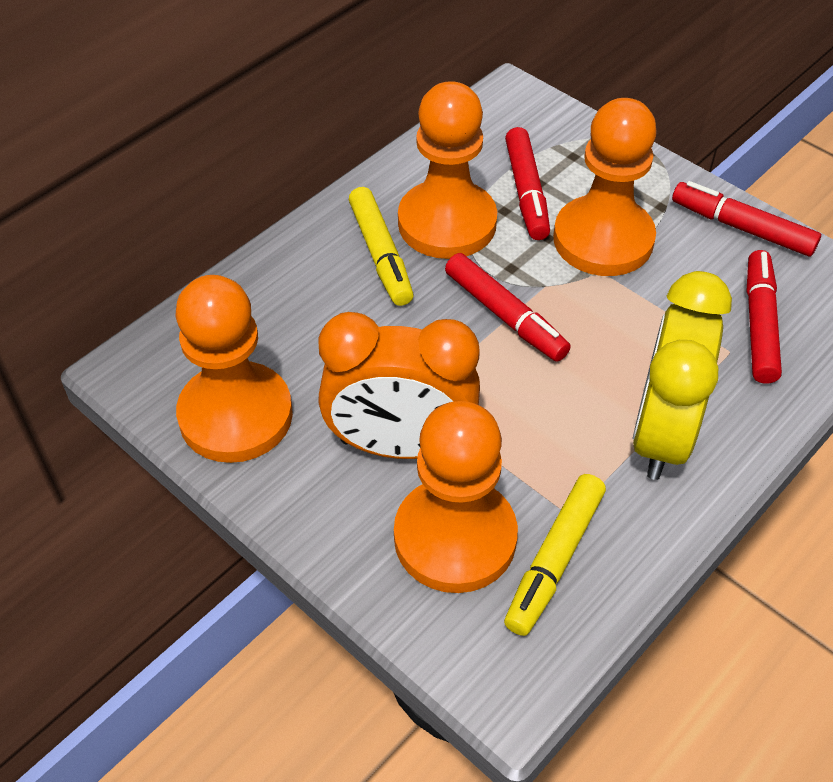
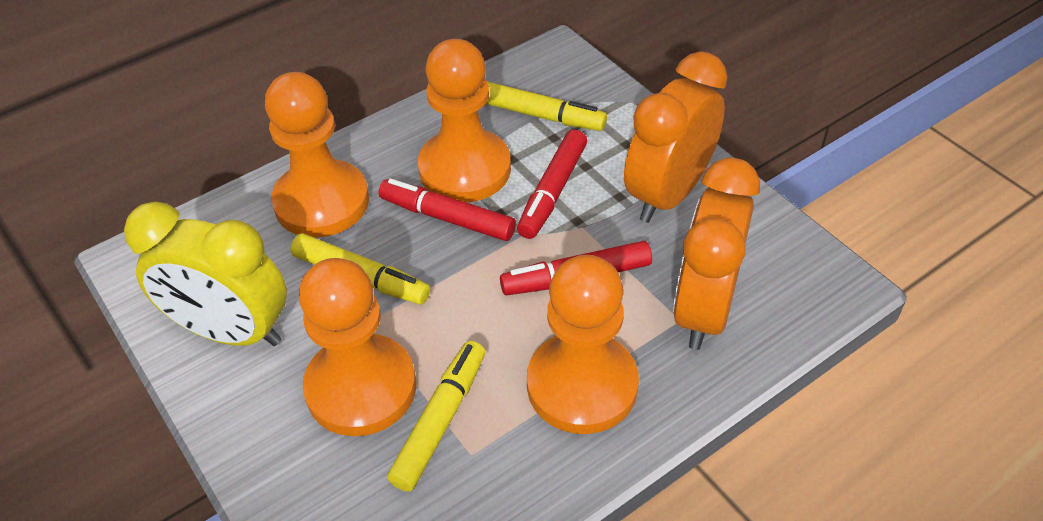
orange clock: 1 -> 2
red marker: 4 -> 3
yellow marker: 2 -> 3

